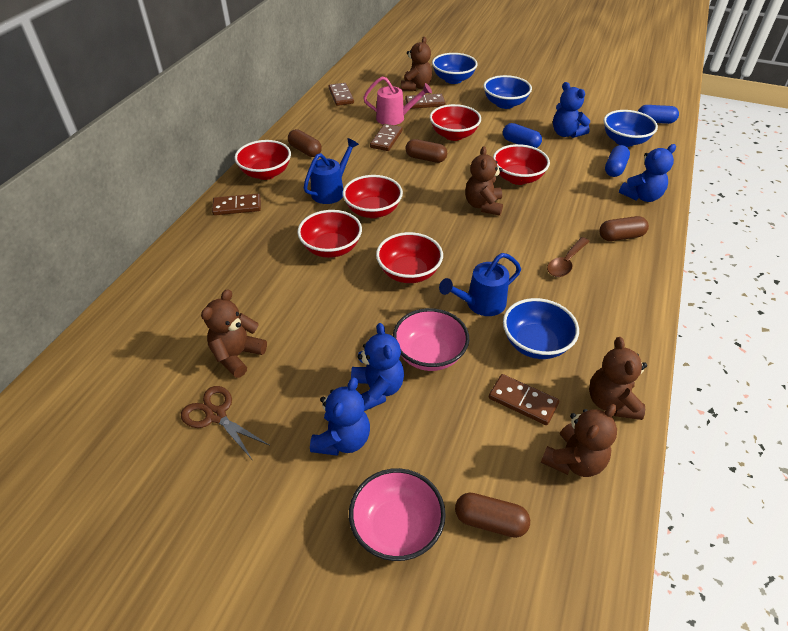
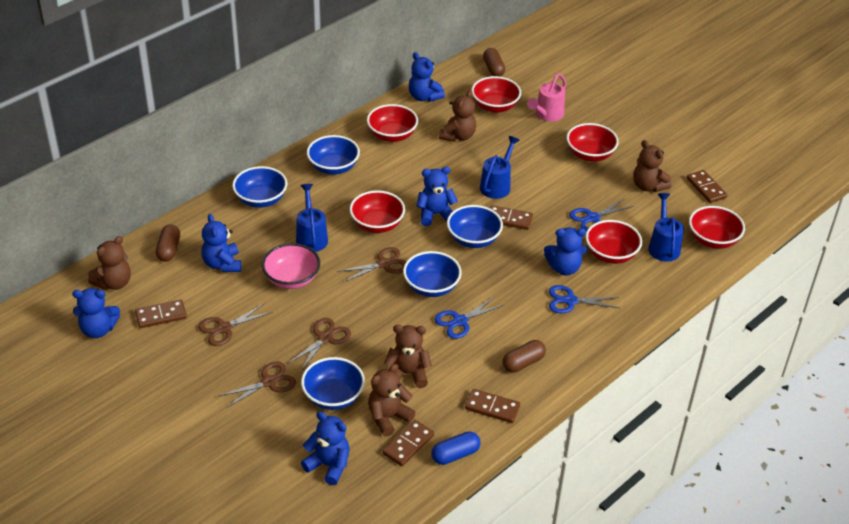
blue bowl: 4 -> 5
blue capsule: 3 -> 1
blue scissors: 0 -> 3
blue teddy bear: 4 -> 6
blue watering can: 2 -> 3
brown capsule: 4 -> 3
brown scissors: 1 -> 4
brown spoon: 1 -> 0
pink bowl: 2 -> 1

